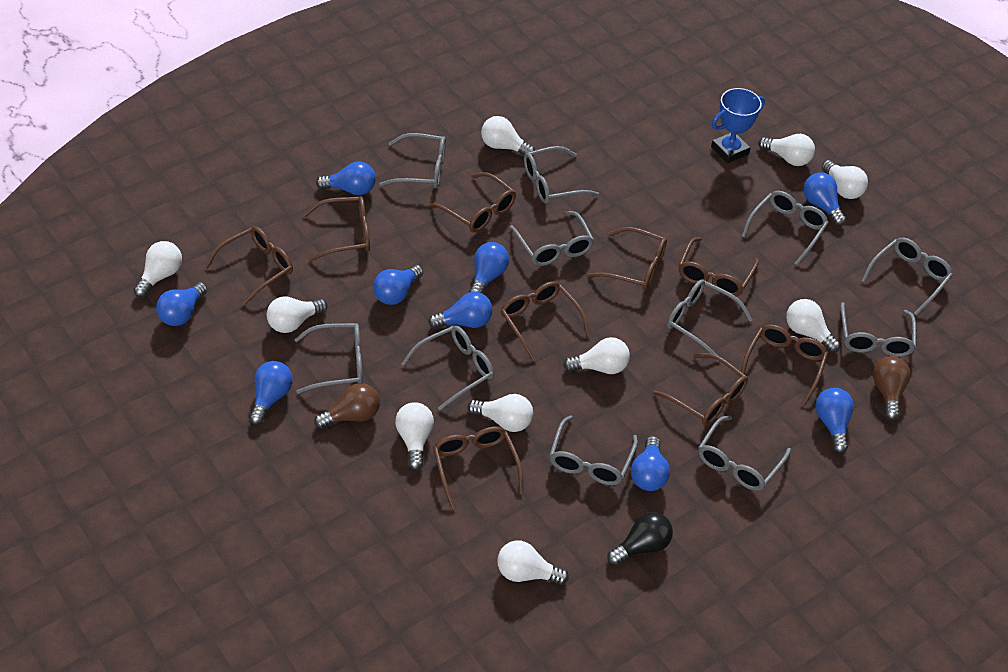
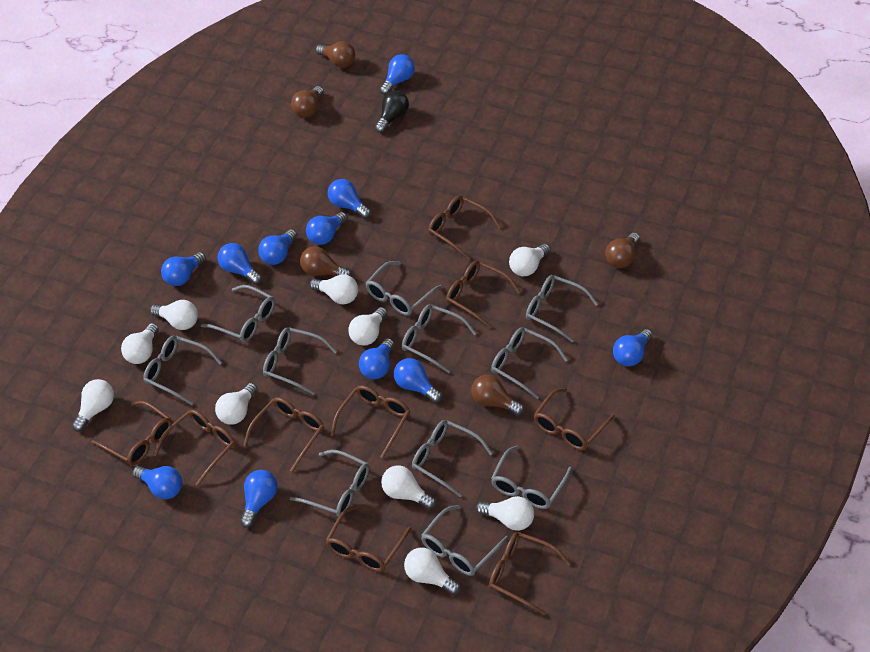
blue light bulb: 9 -> 11
blue trophy: 1 -> 0
brown light bulb: 2 -> 5

